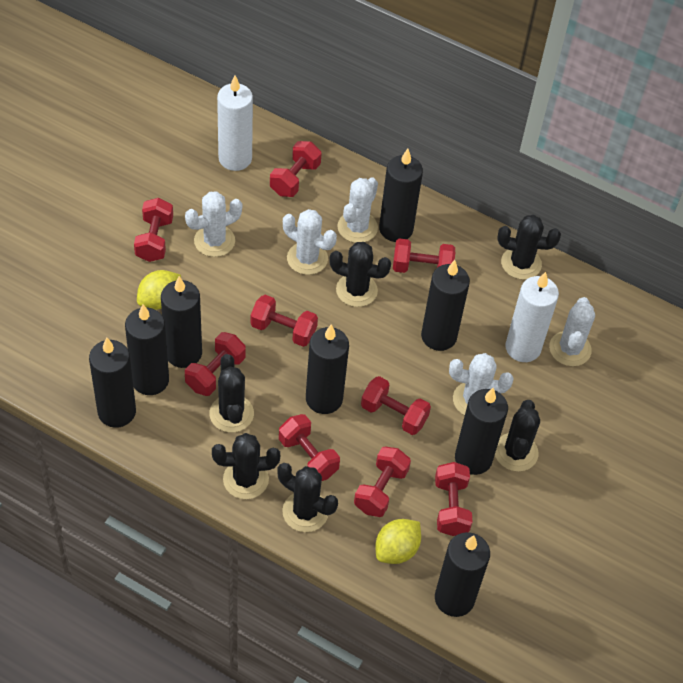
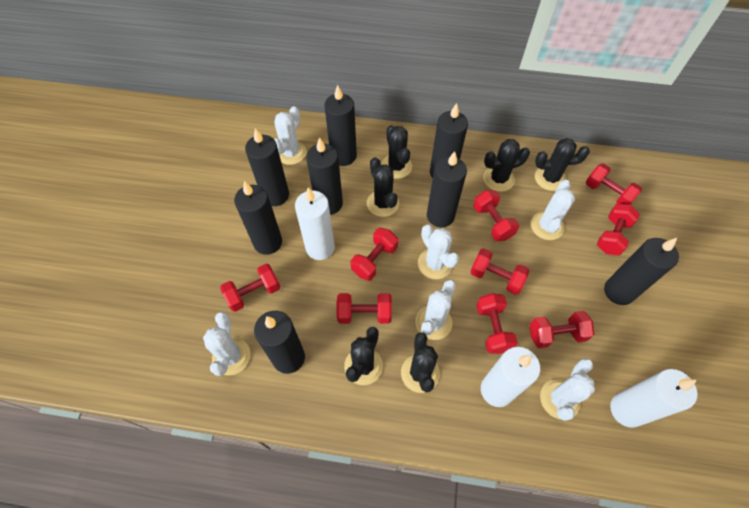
white cactus: 5 -> 6
white candle: 2 -> 3
yellow lemon: 2 -> 0

